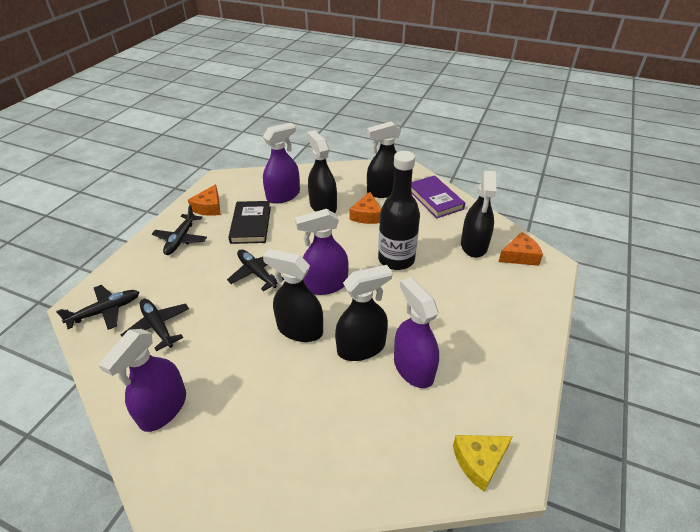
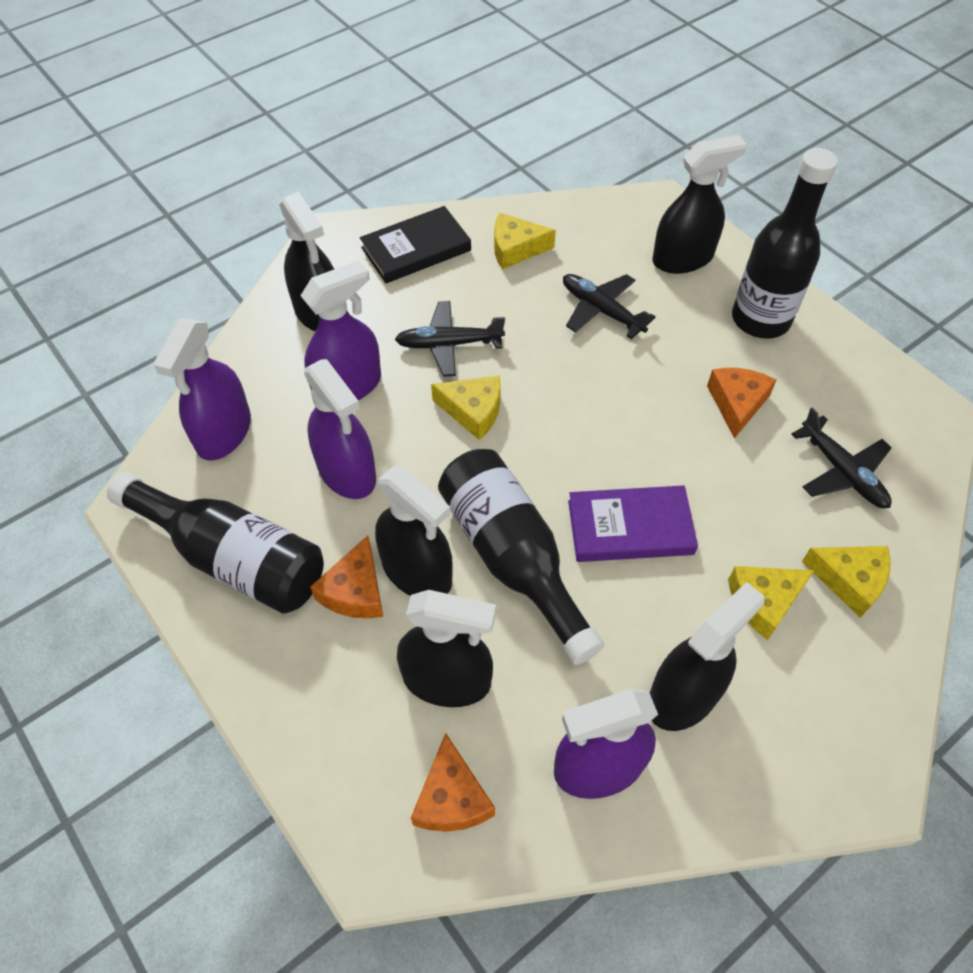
black bottle: 1 -> 3
black plane: 4 -> 3
yellow cheese: 1 -> 4

